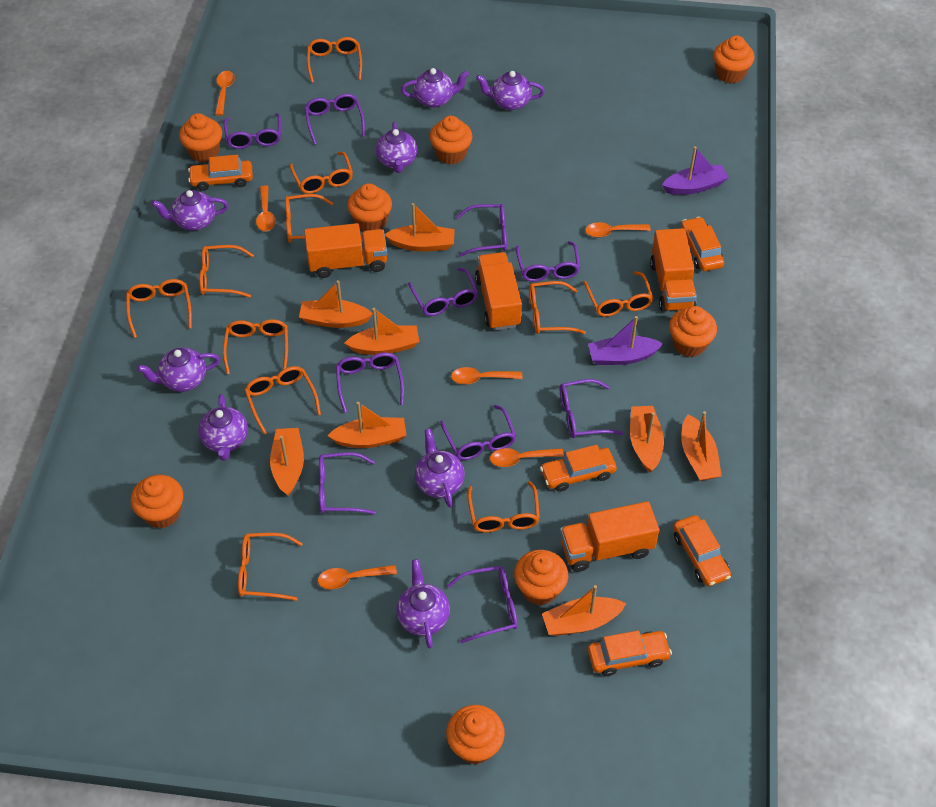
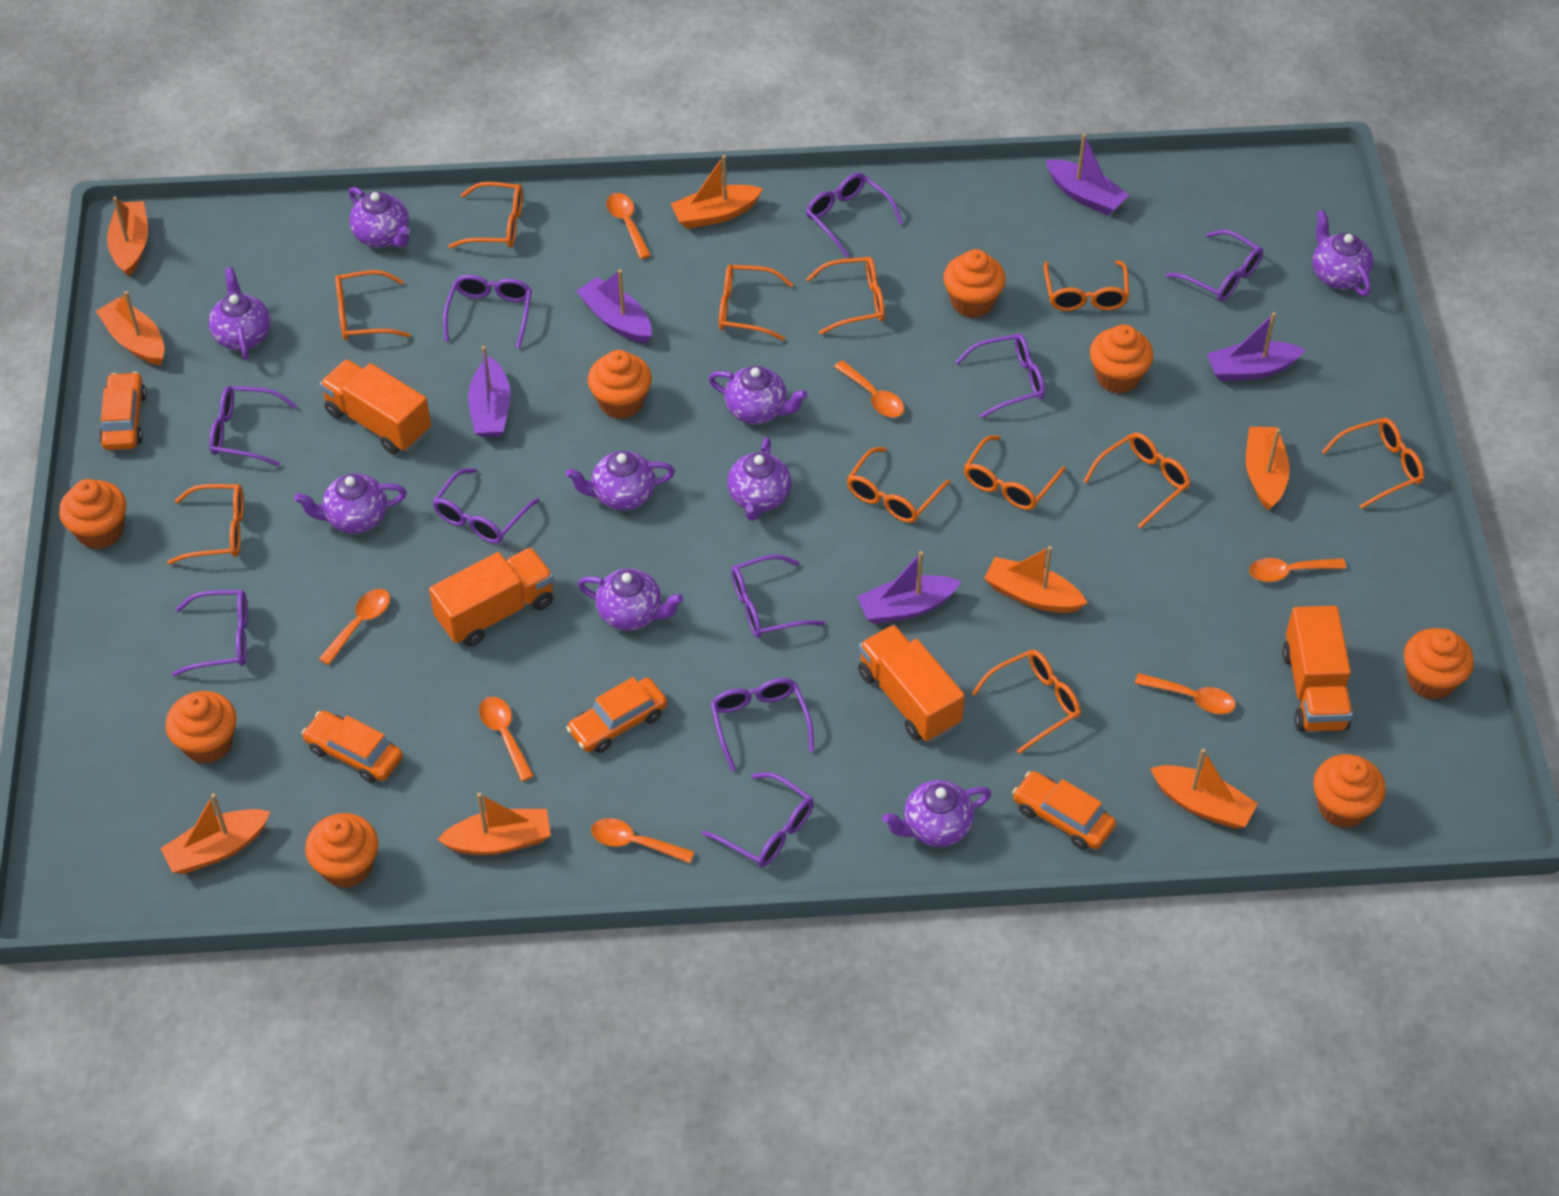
orange car: 5 -> 4
orange spoon: 6 -> 7
purple boat: 2 -> 5
purple teapot: 8 -> 9

